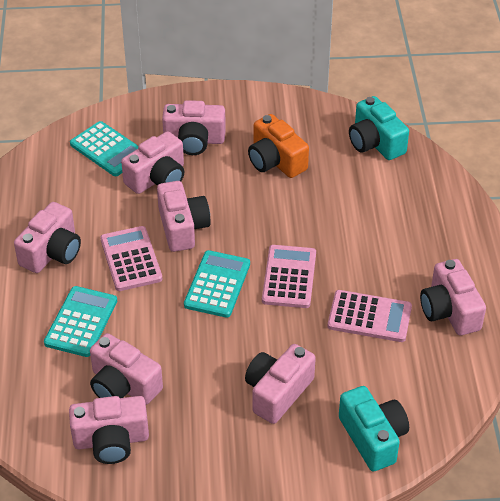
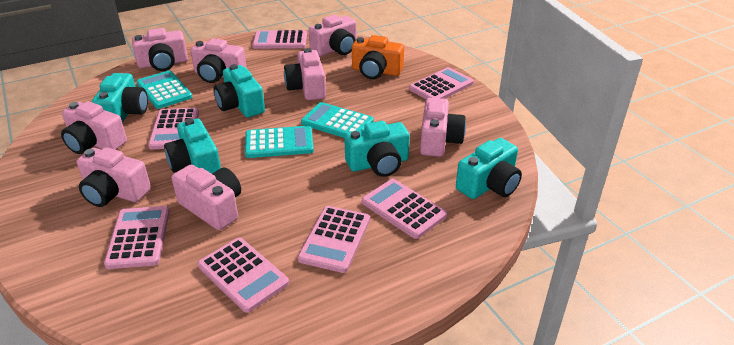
pink calculator: 3 -> 7
turquoise camera: 2 -> 5

